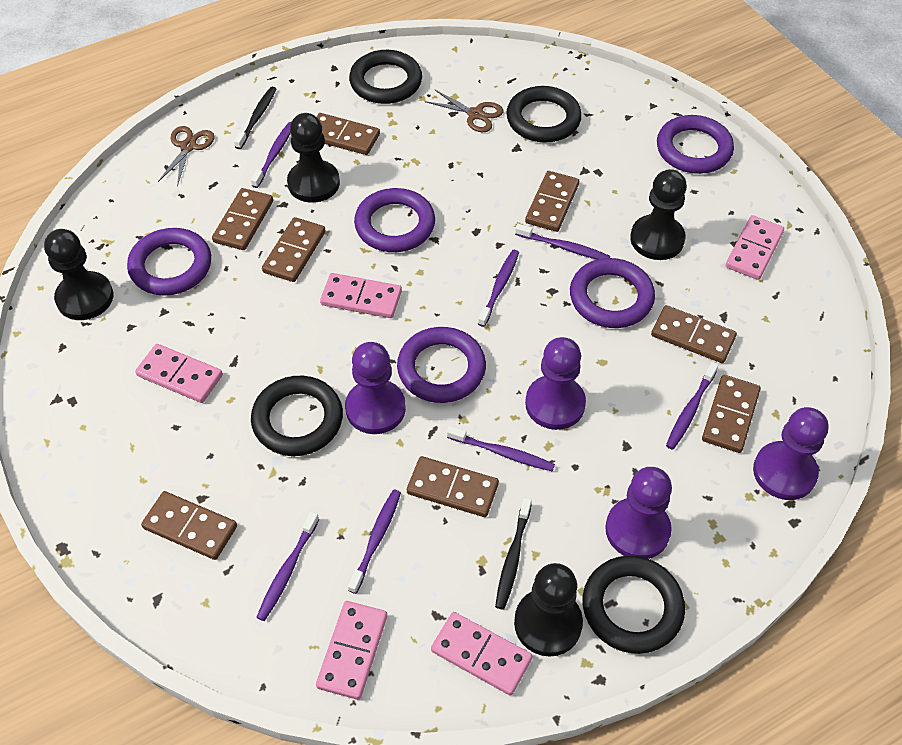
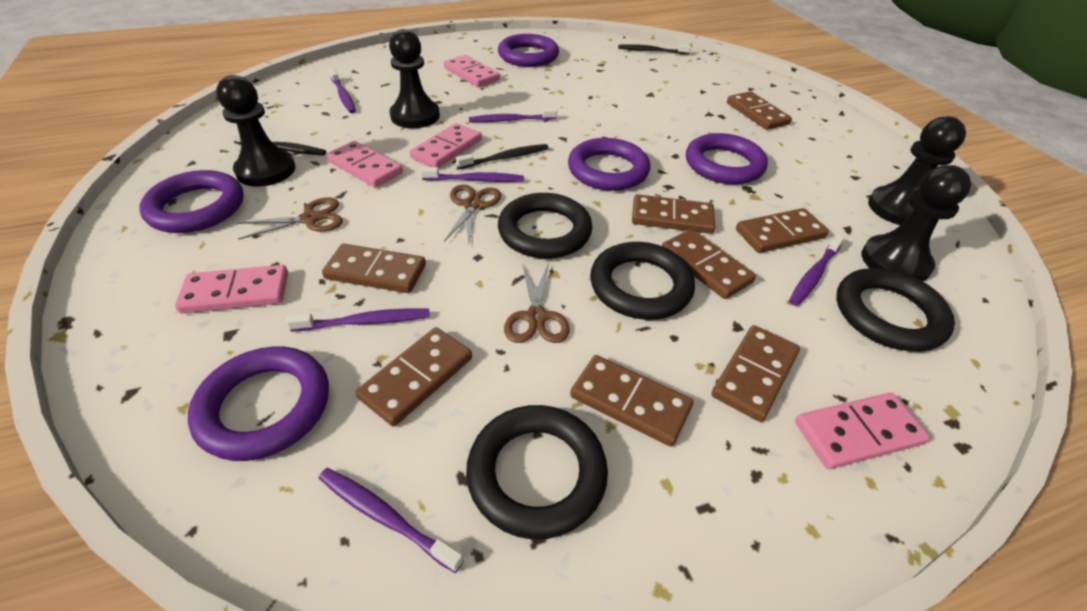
black toothbrush: 2 -> 3
brown scissors: 2 -> 3
purple pawn: 4 -> 0
purple toothbrush: 7 -> 6

